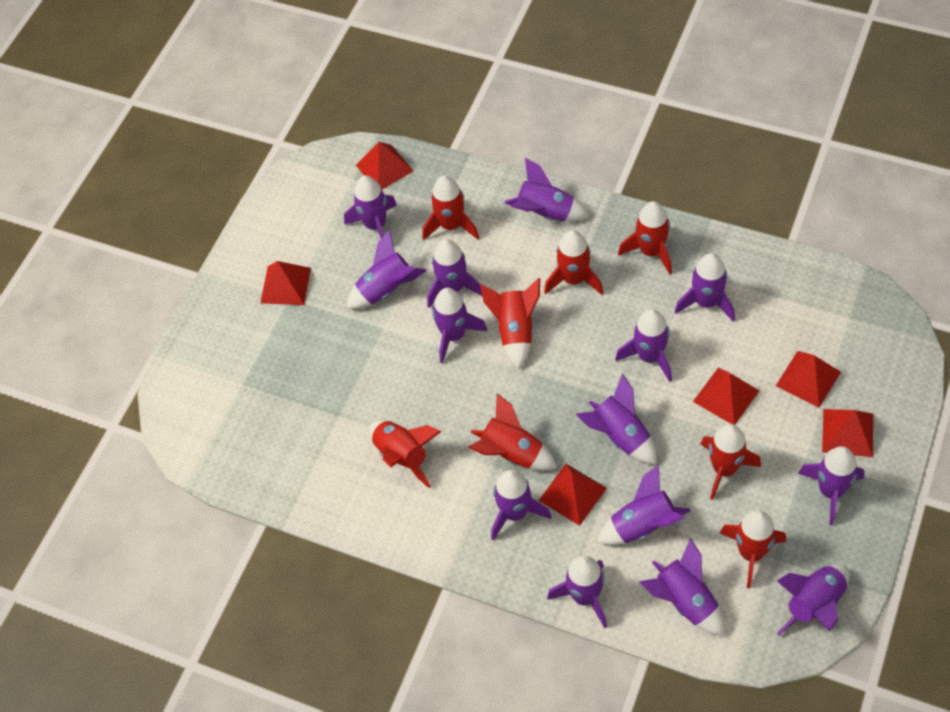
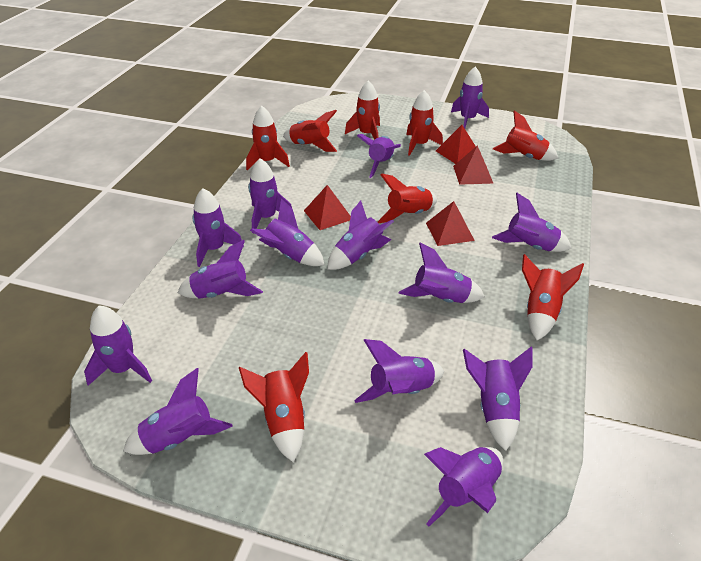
red pyramid: 6 -> 4

